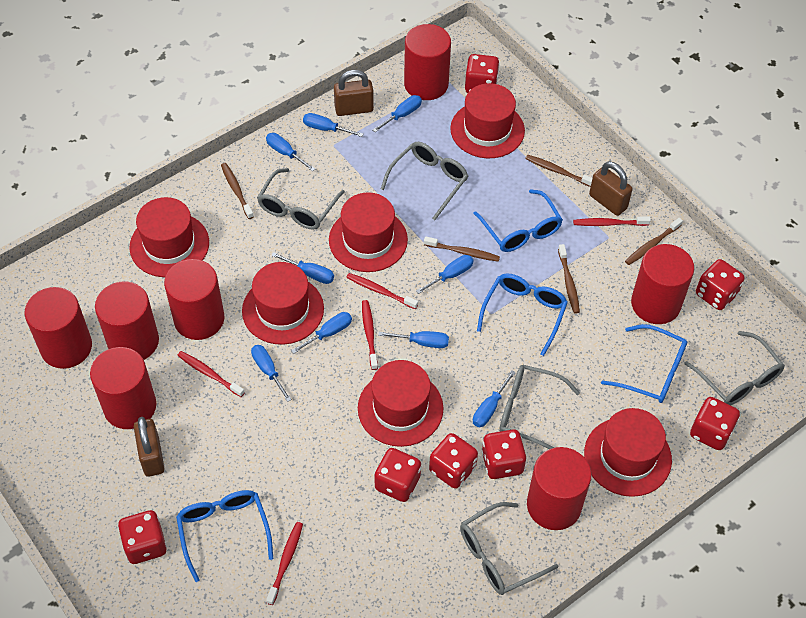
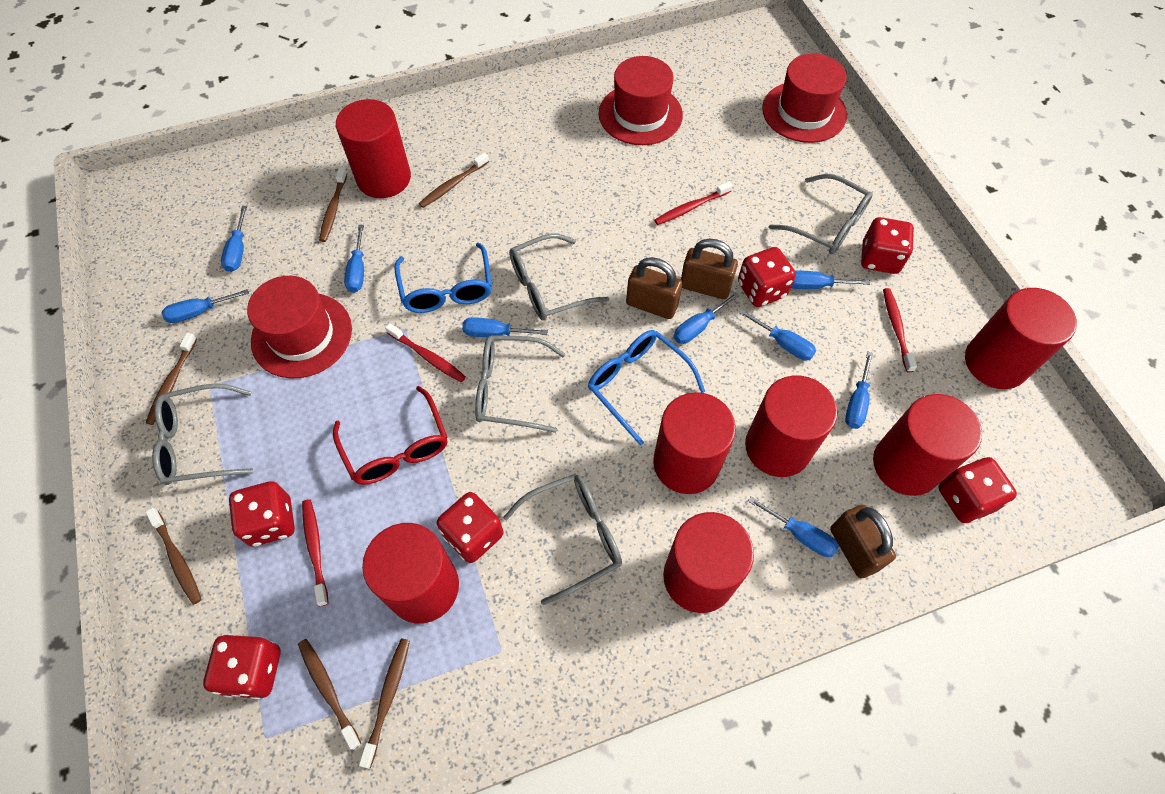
blue glasses: 4 -> 2
brown toothbrush: 5 -> 6
red dice: 7 -> 6
red glasses: 0 -> 1
red hat: 6 -> 3
red toothbrush: 5 -> 4

